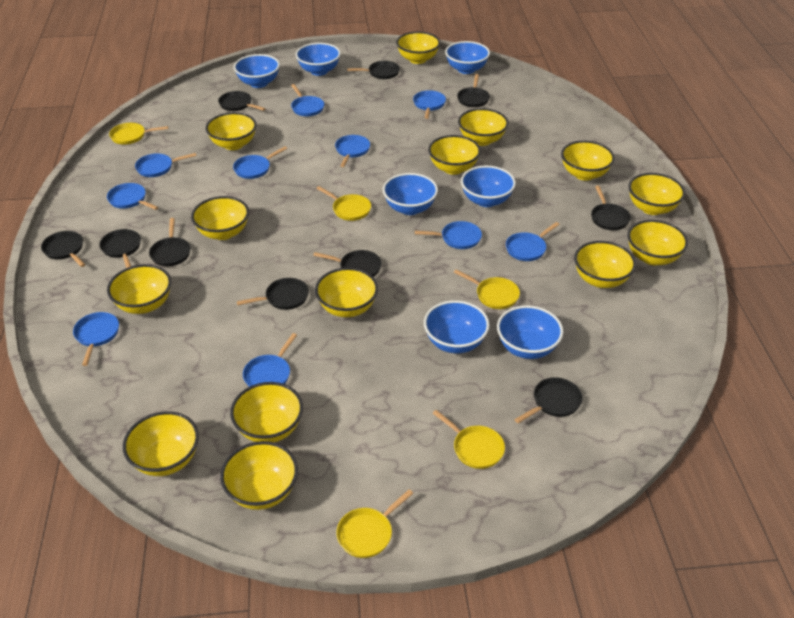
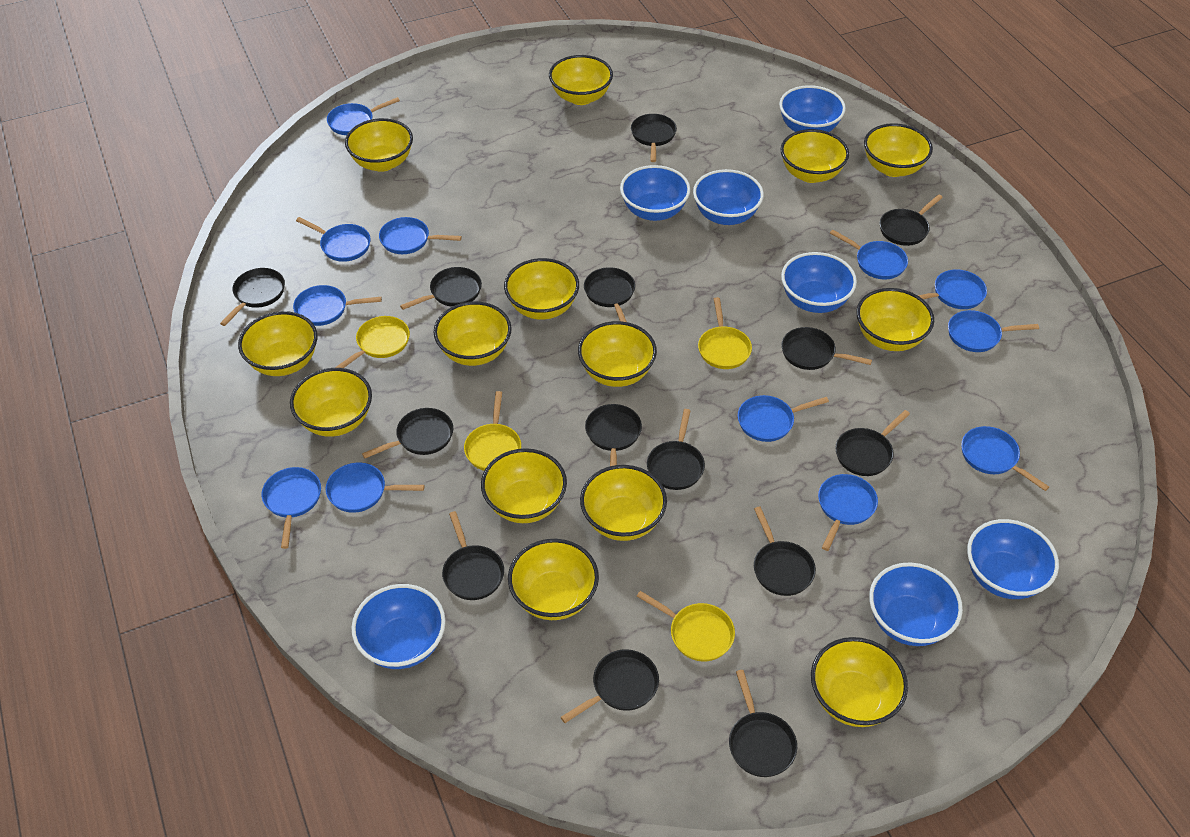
black pan: 10 -> 14
blue pan: 10 -> 12
yellow pan: 5 -> 4

